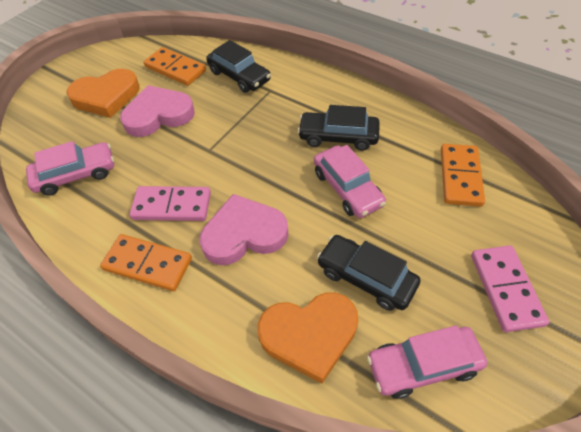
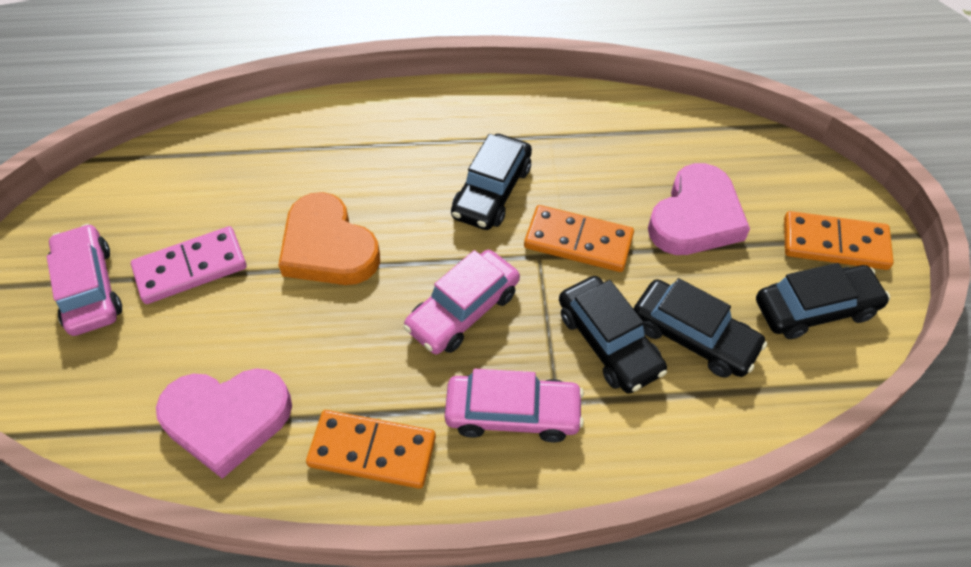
black car: 3 -> 4
orange heart: 2 -> 1
pink domino: 2 -> 1

